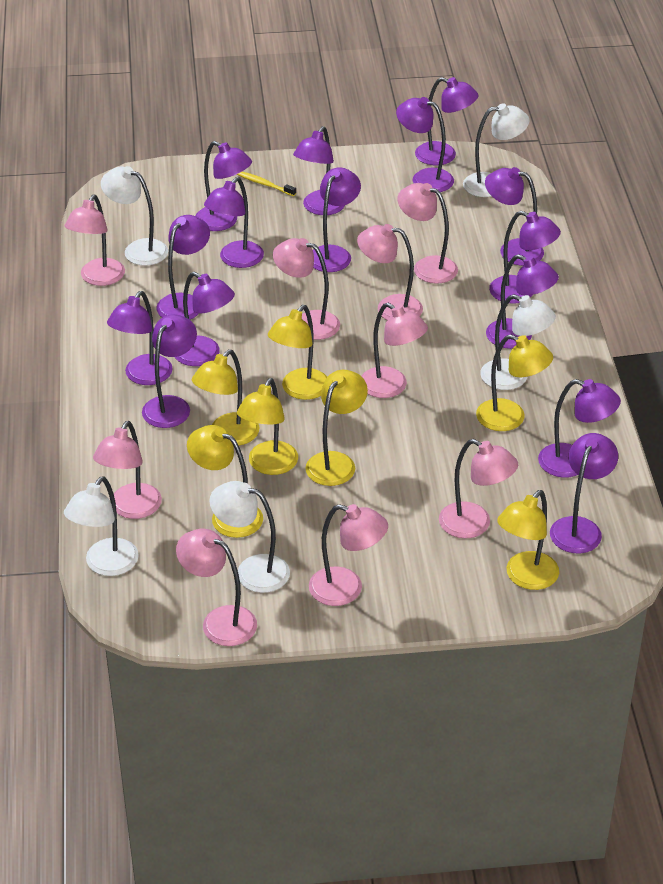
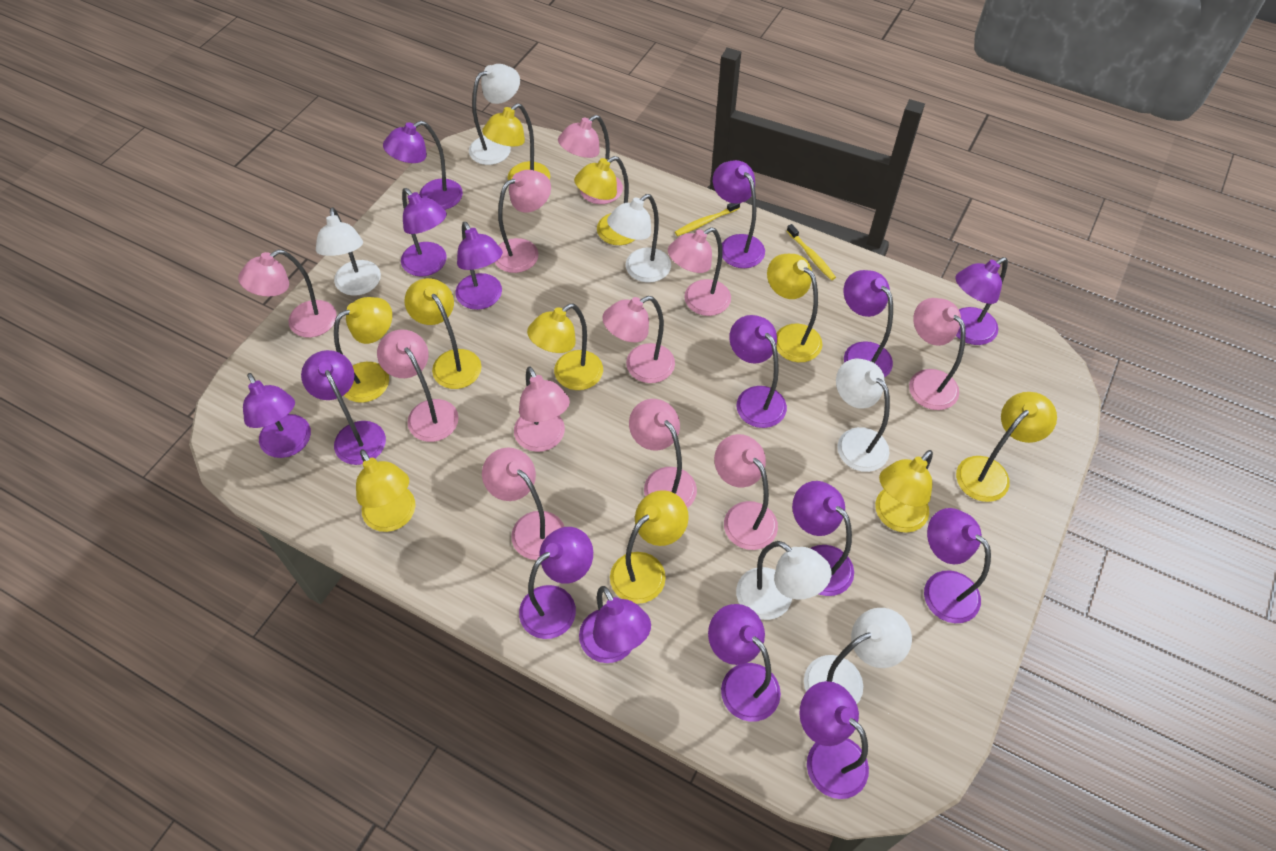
pink lamp: 9 -> 11
white lamp: 5 -> 6
yellow lamp: 7 -> 10
yellow toothbrush: 1 -> 2

